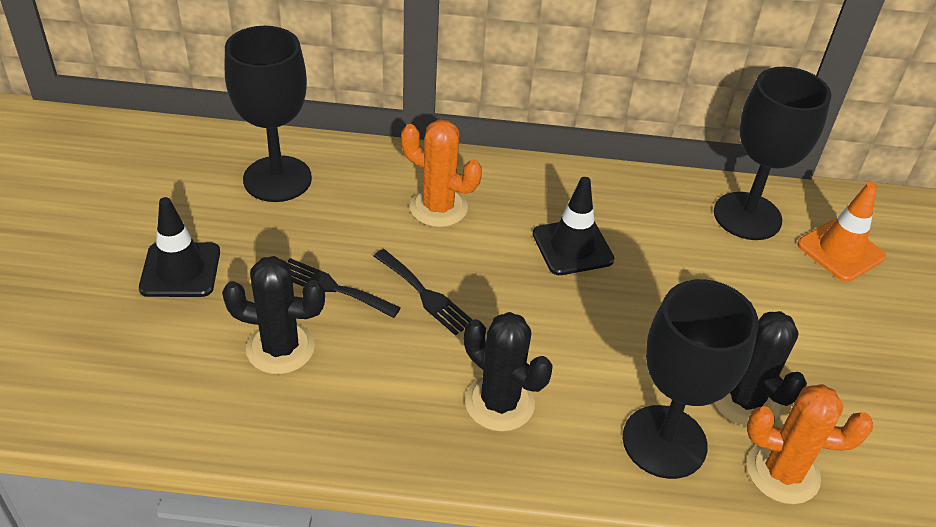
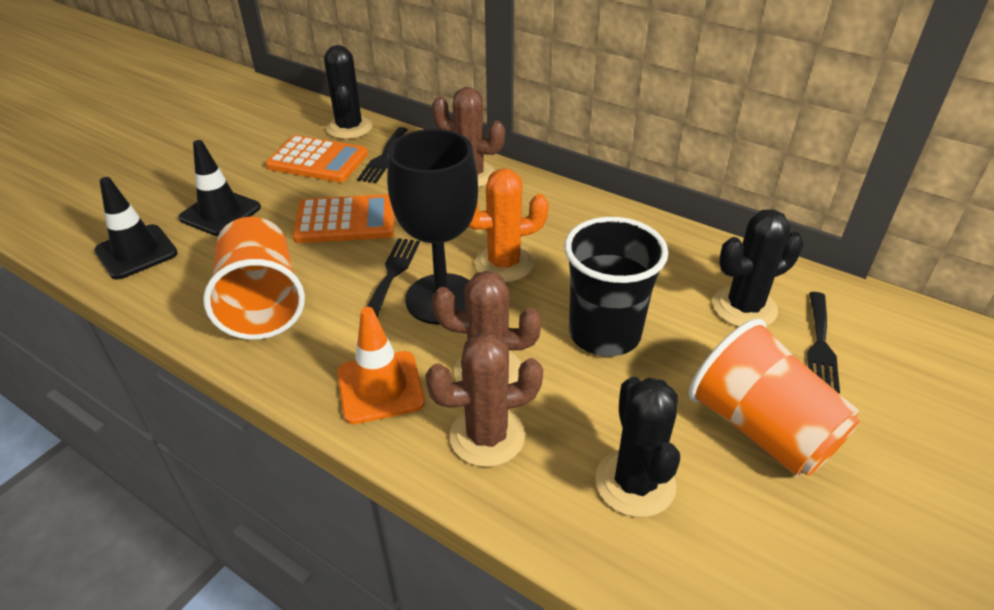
black cup: 0 -> 1
black fork: 2 -> 3
black goblet: 3 -> 1
brown cactus: 0 -> 3
orange cactus: 2 -> 1
orange calculator: 0 -> 2
orange cup: 0 -> 2

